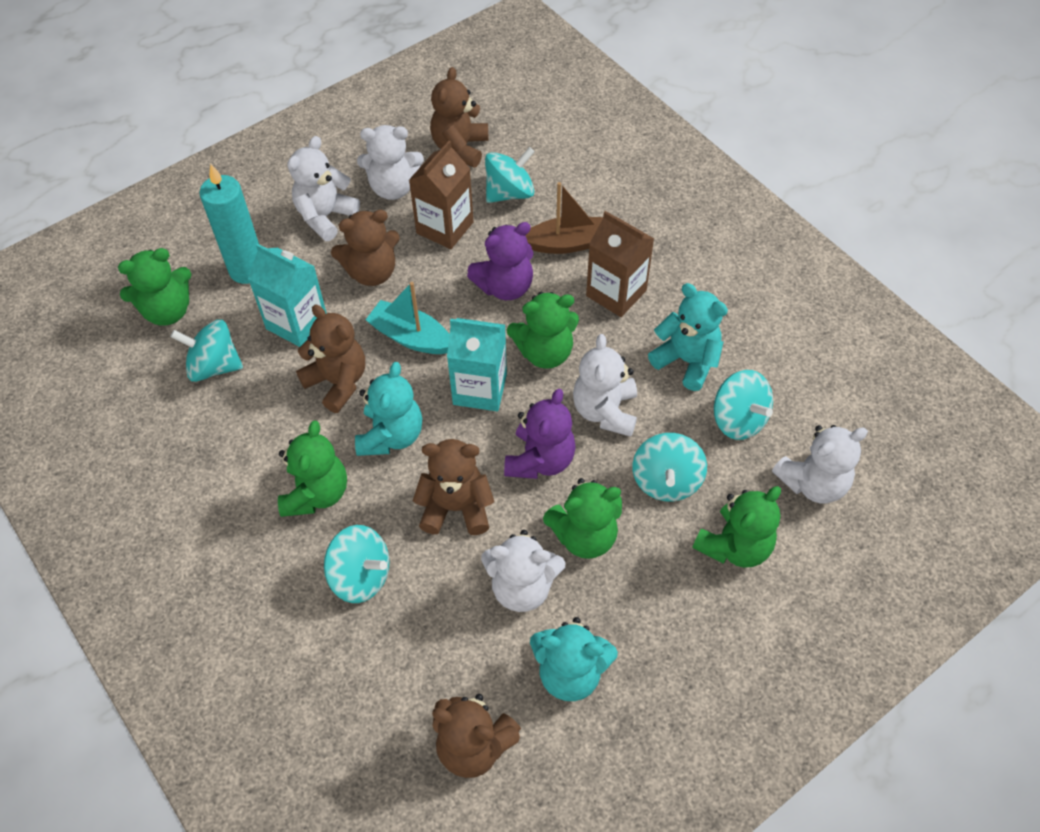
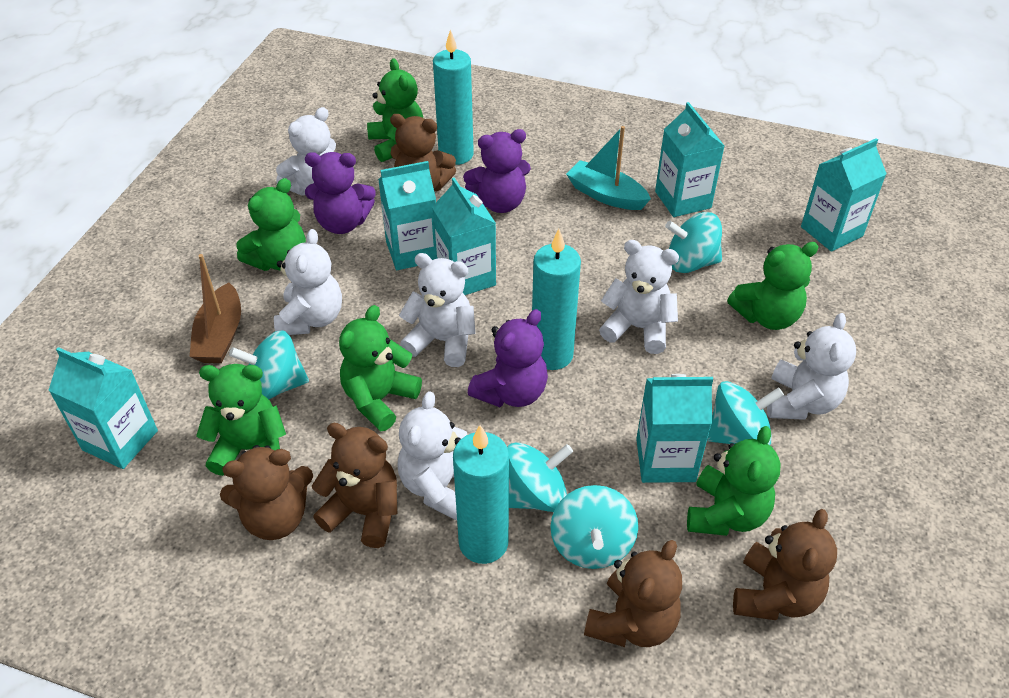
brown carton: 2 -> 0
green teddy bear: 5 -> 6
purple teddy bear: 2 -> 3
turquoise candle: 1 -> 3
turquoise carton: 2 -> 6
turquoise teddy bear: 3 -> 0
white teddy bear: 5 -> 6

